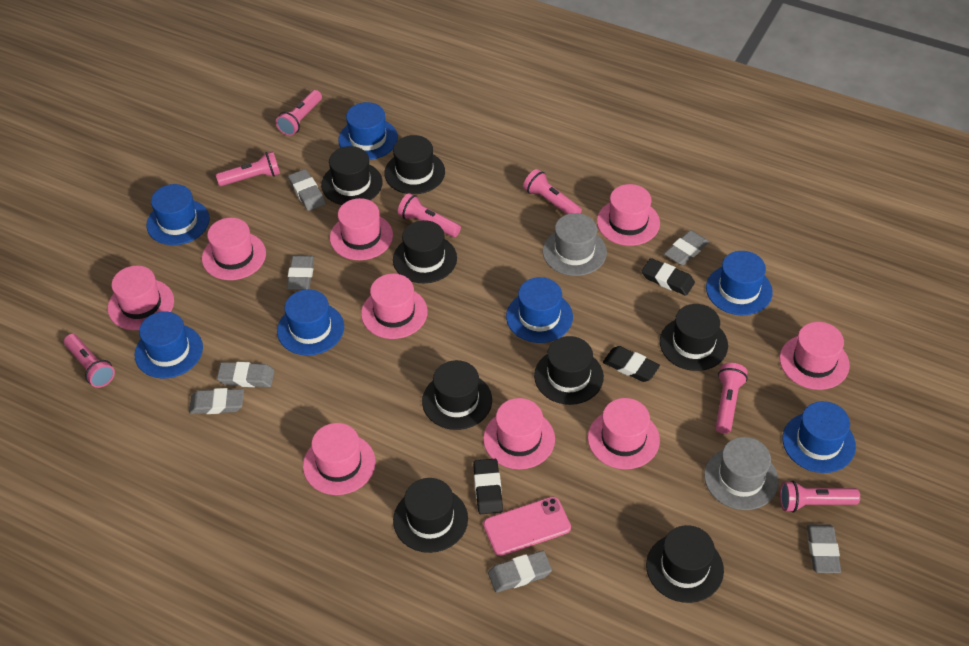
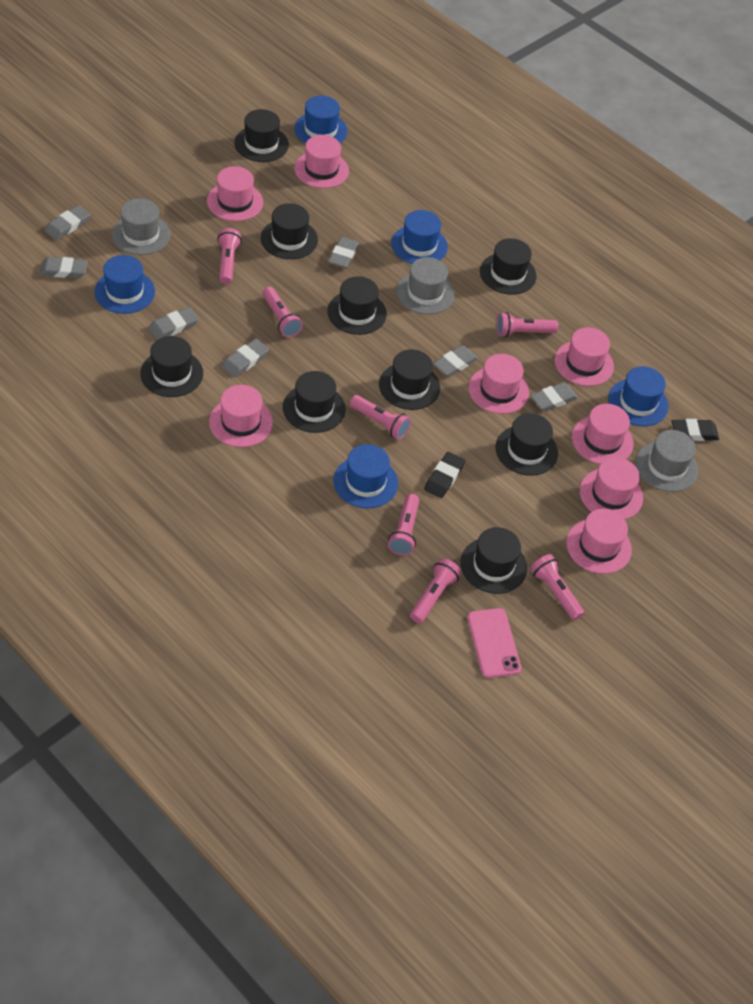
black eraser: 3 -> 2
black hat: 8 -> 9
blue hat: 7 -> 5
grey hat: 2 -> 3
pink hat: 9 -> 8

